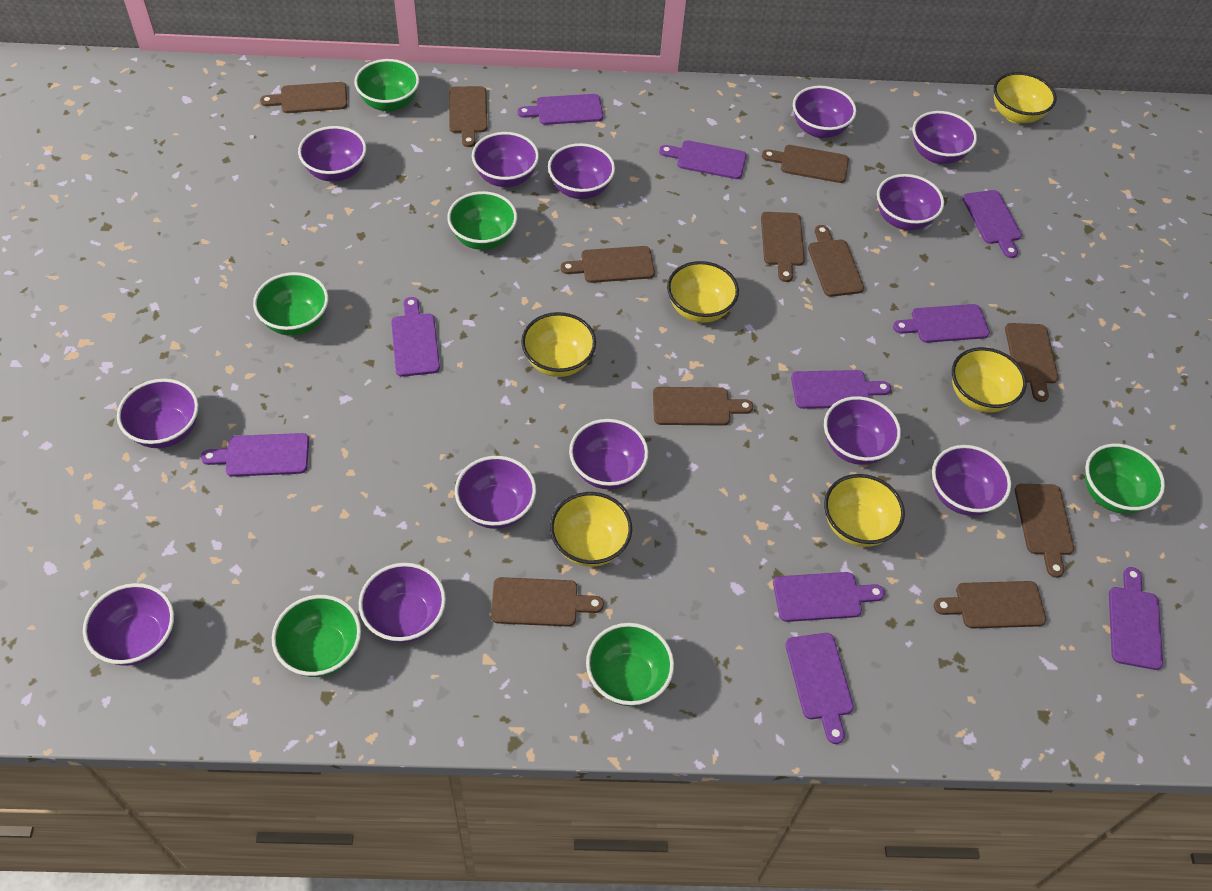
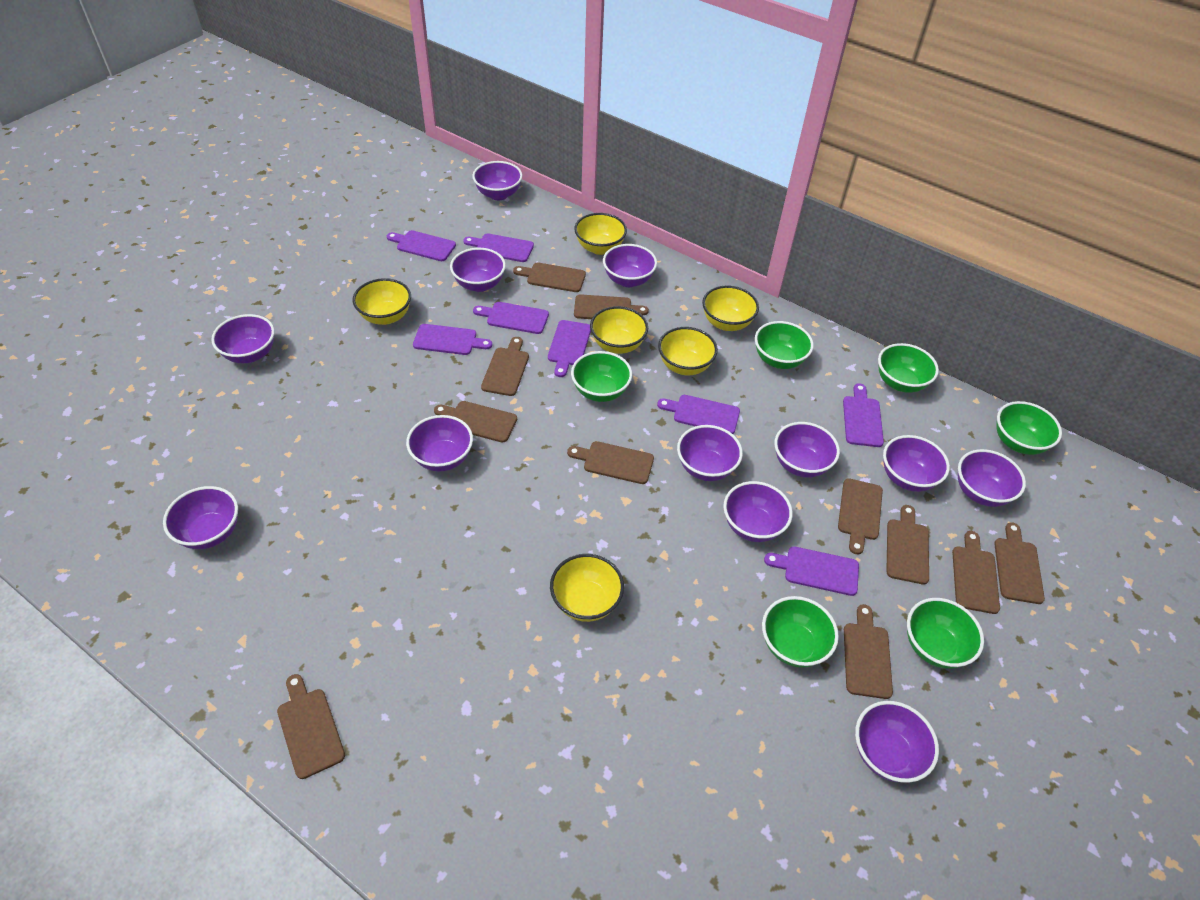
purple bowl: 13 -> 12
purple cutting board: 10 -> 8

